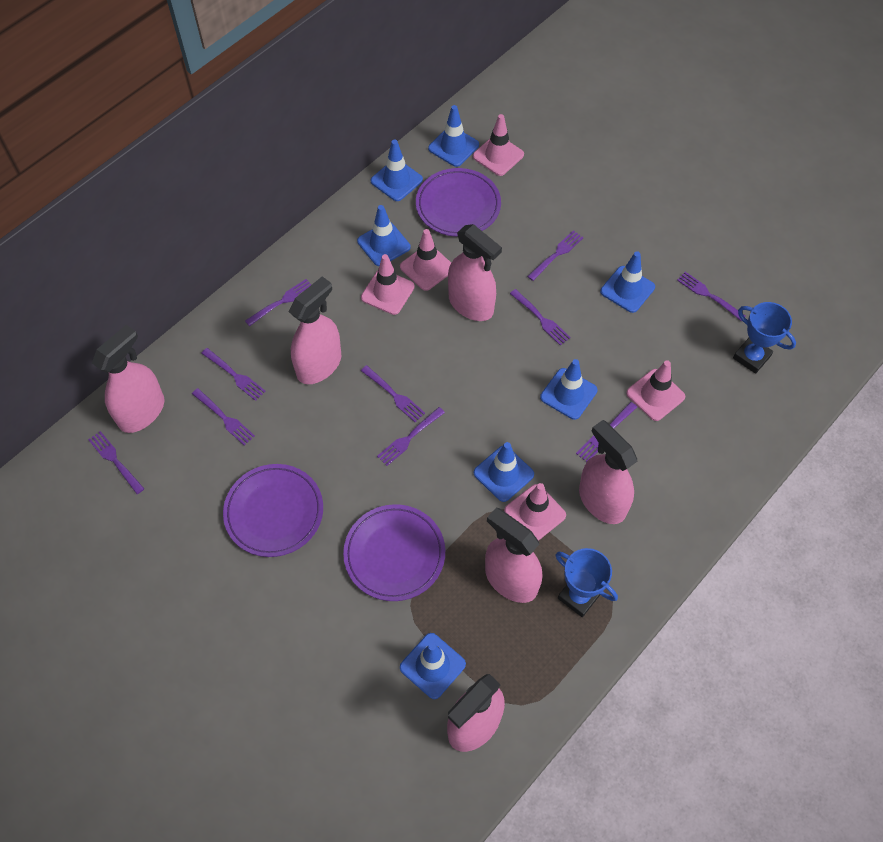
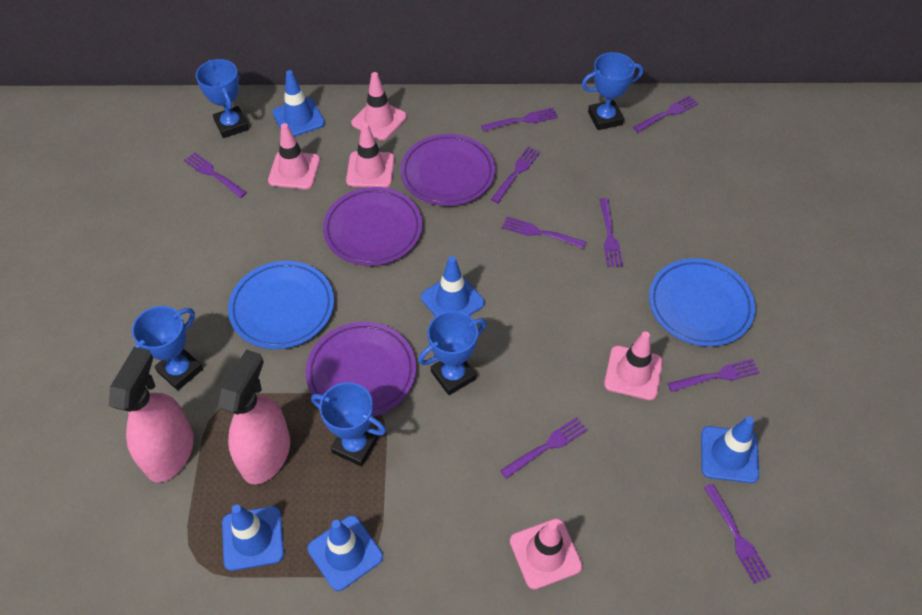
blue plate: 0 -> 2
blue traffic cone: 7 -> 5
blue trophy: 2 -> 5
pink spray bottle: 6 -> 2
purple fork: 10 -> 9

